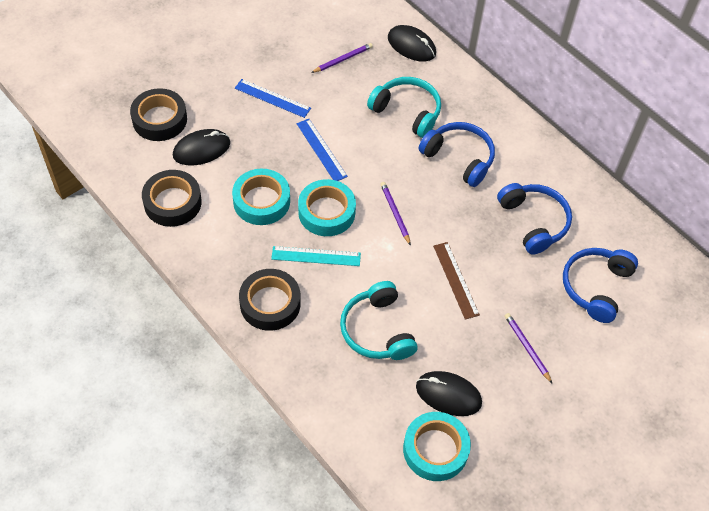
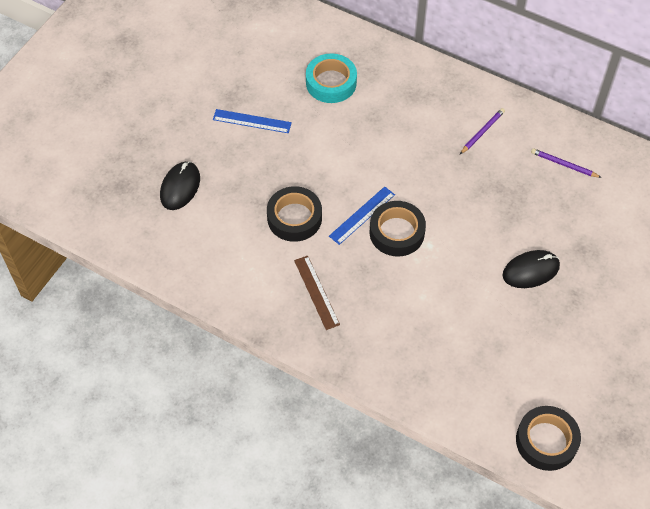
black mouse: 3 -> 2
blue headphones: 3 -> 0
purple pencil: 3 -> 2
turquoise headphones: 2 -> 0
turquoise ruler: 1 -> 0
turquoise tape: 3 -> 1

